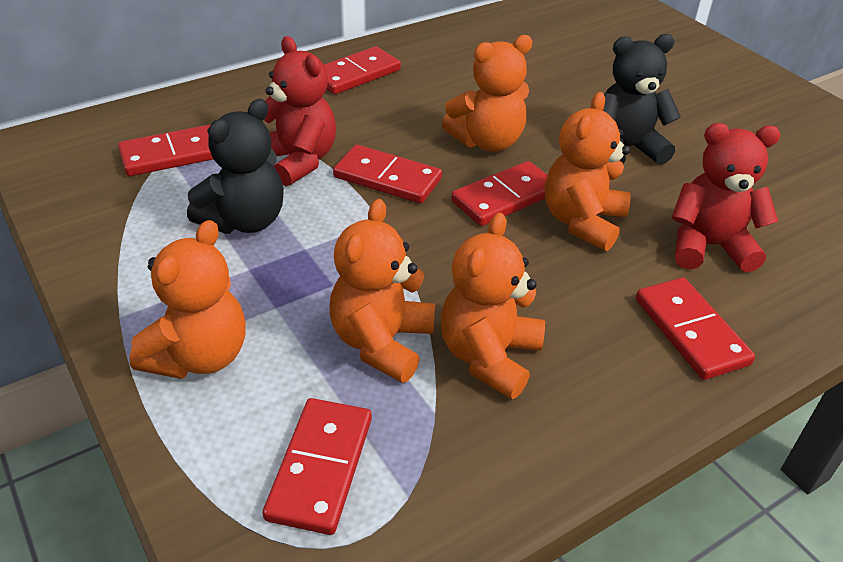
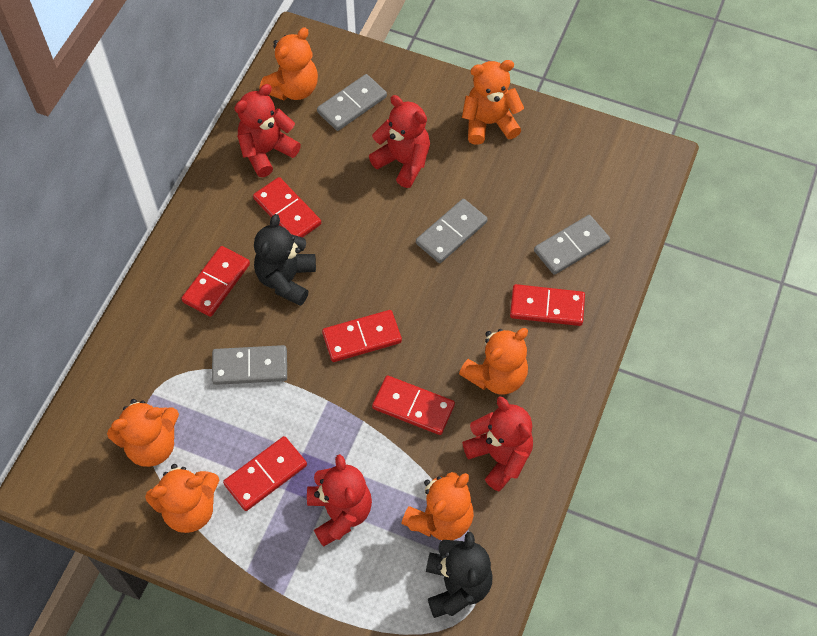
grey domino: 0 -> 4
orange teddy bear: 5 -> 6
red teddy bear: 2 -> 4

